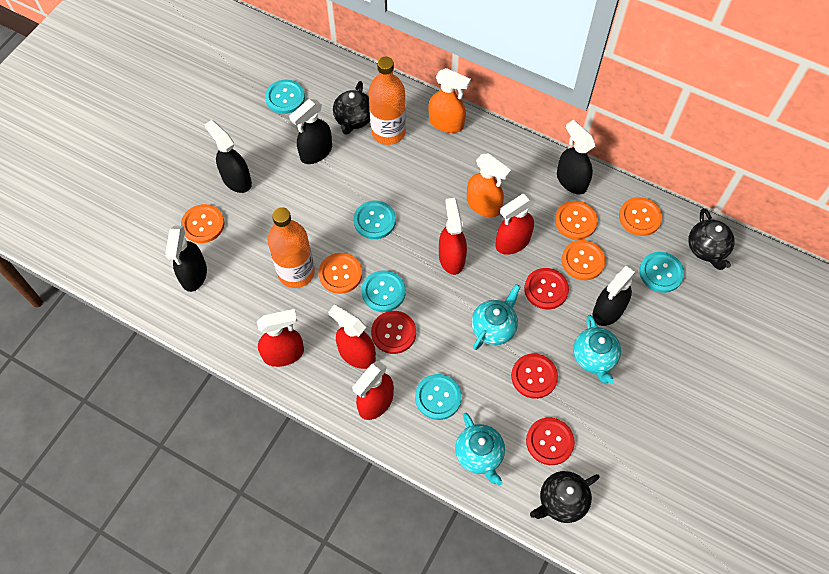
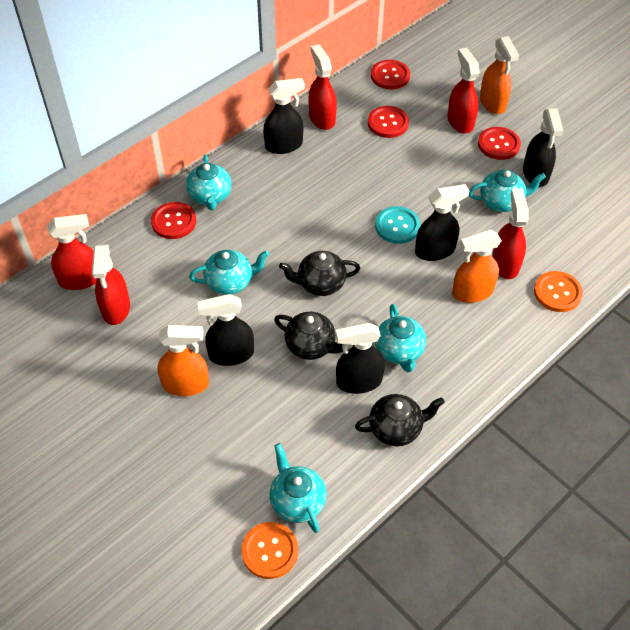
orange bottle: 2 -> 0
orange button: 5 -> 2
orange spray bottle: 2 -> 3
turquoise button: 5 -> 1
turquoise teapot: 3 -> 5

